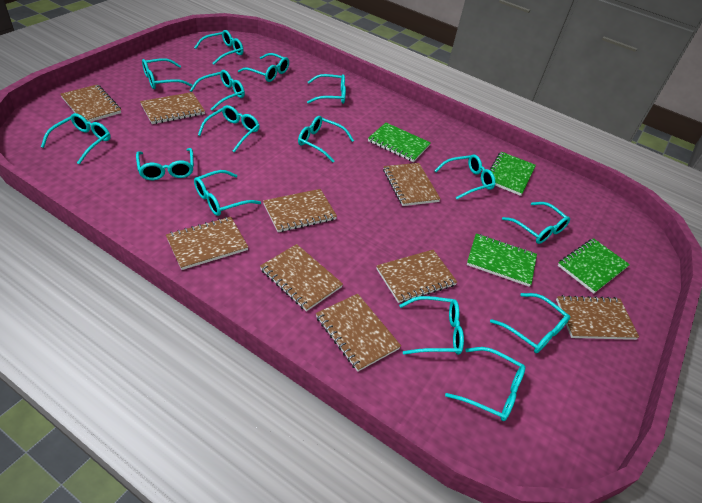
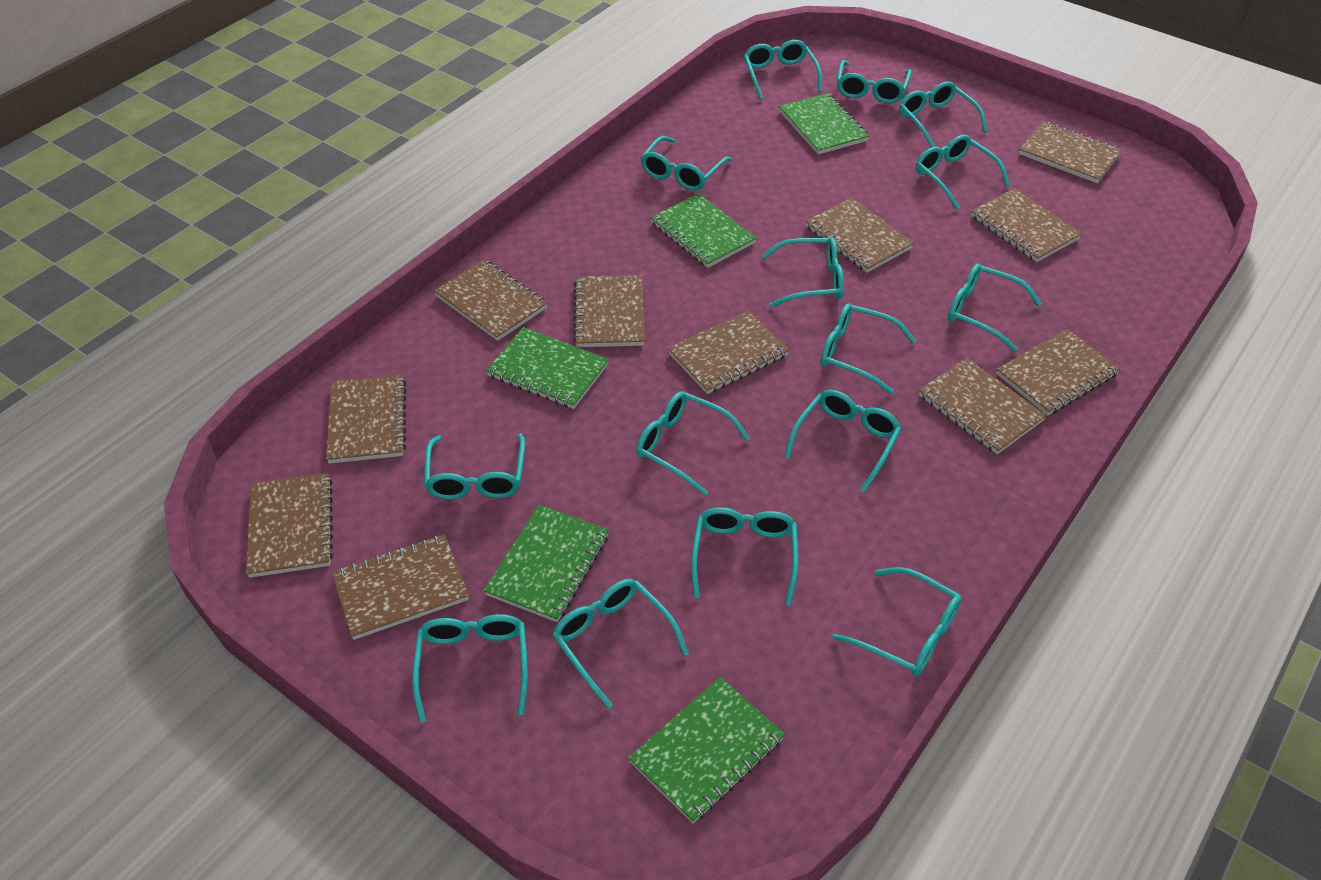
brown notebook: 9 -> 11
green notebook: 4 -> 5

